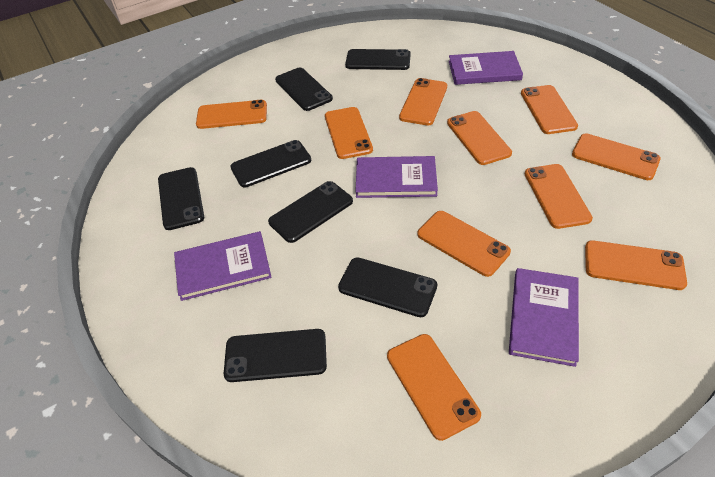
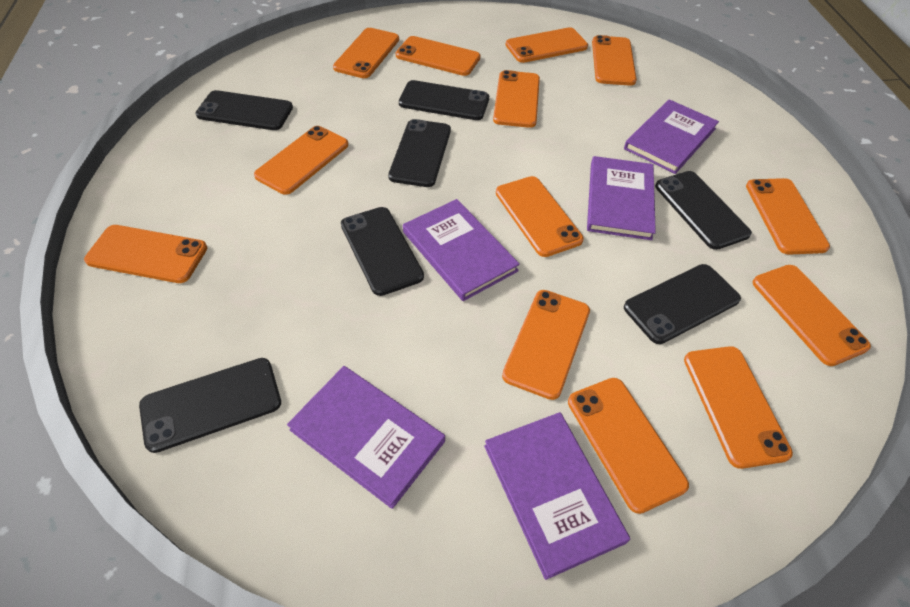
orange phone: 10 -> 13
purple book: 4 -> 5

